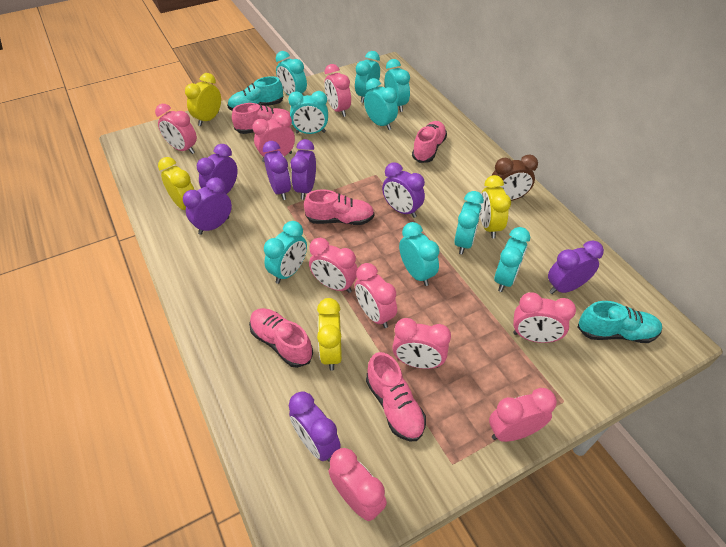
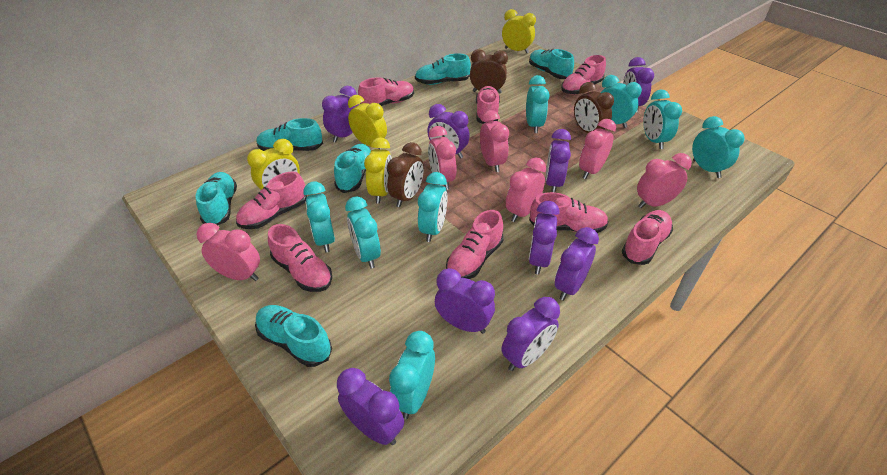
brown clock: 1 -> 3
pink clock: 9 -> 6
pink shoe: 5 -> 8
purple clock: 7 -> 9
turquoise clock: 9 -> 8
turquoise shoe: 2 -> 6

